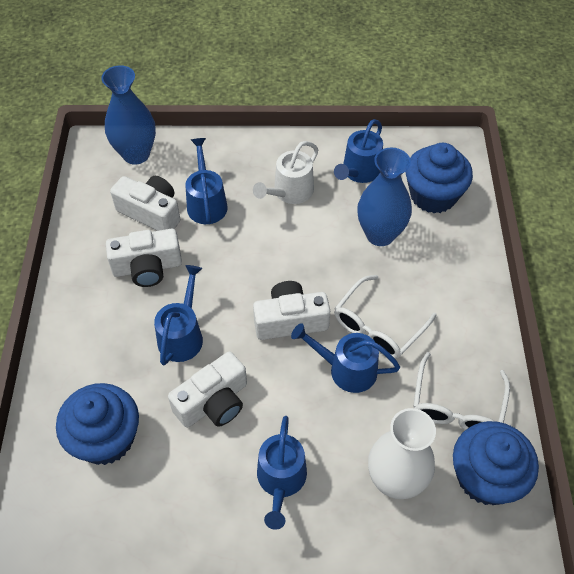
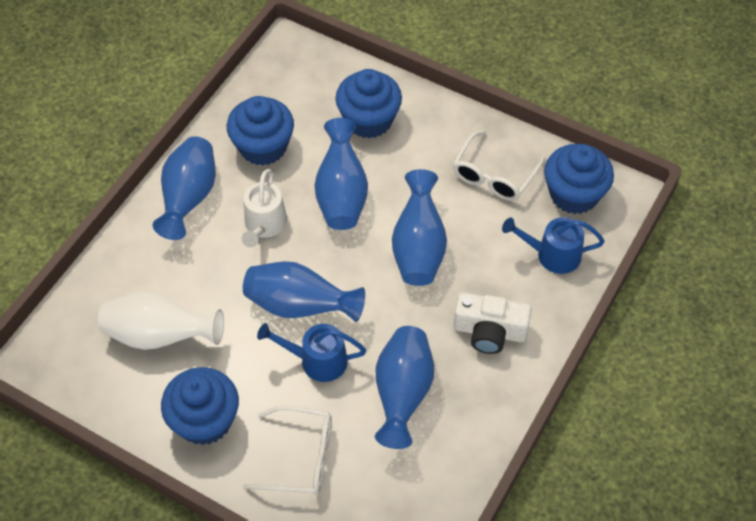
blue cupcake: 3 -> 4
blue vase: 2 -> 5
blue watering can: 5 -> 2
white camera: 4 -> 1

